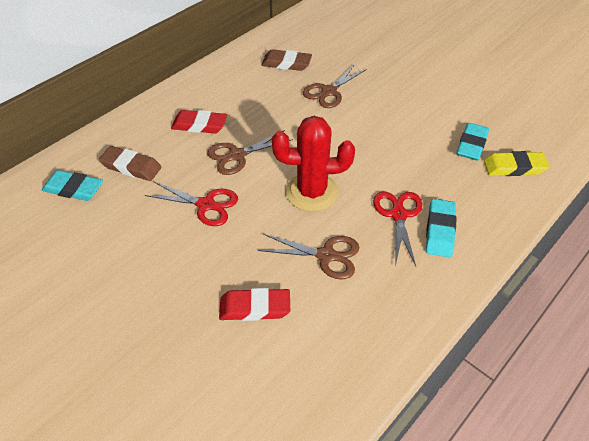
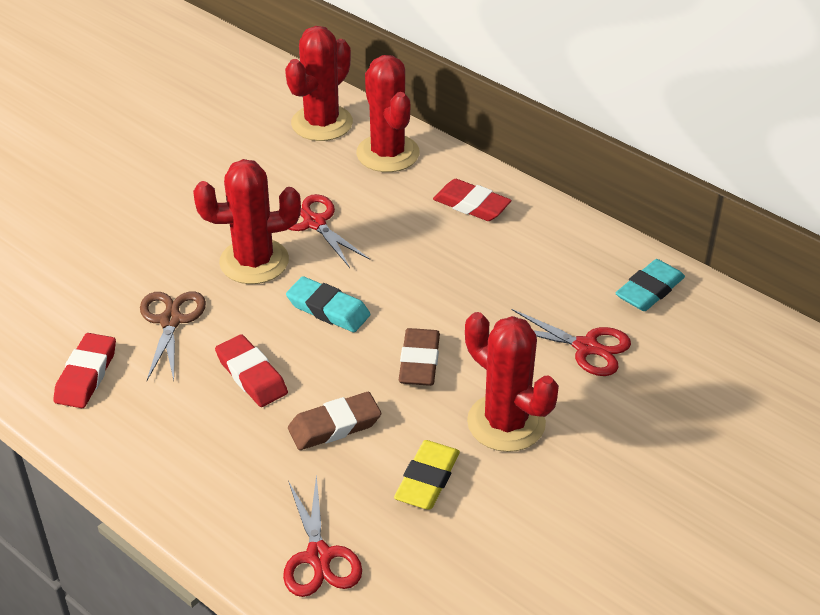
brown scissors: 3 -> 1
red cactus: 1 -> 4
red eraser: 2 -> 3
red scissors: 2 -> 3
turquoise eraser: 3 -> 2

